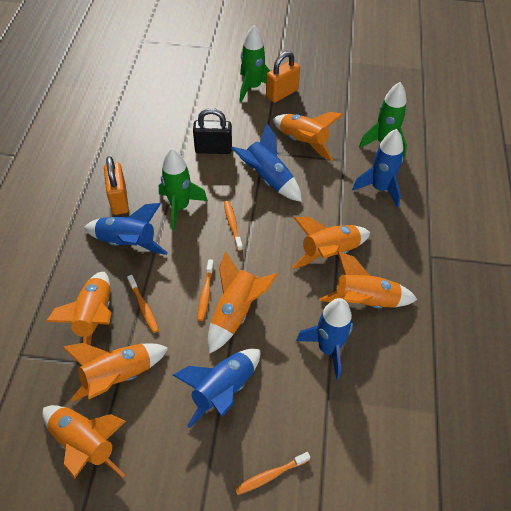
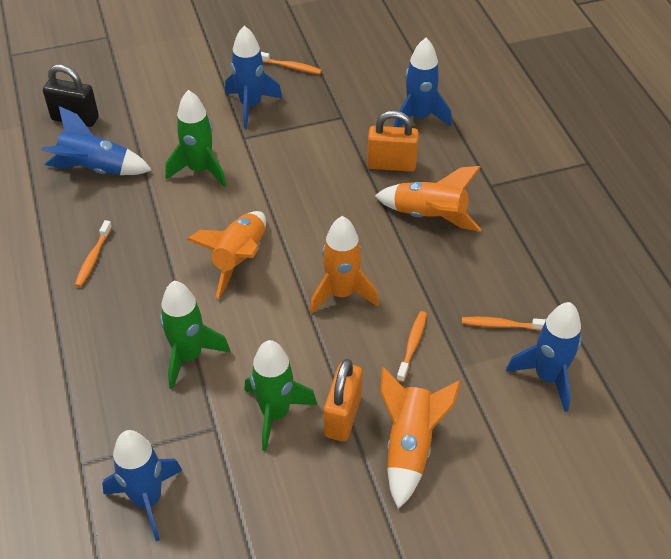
orange rocket: 7 -> 4

